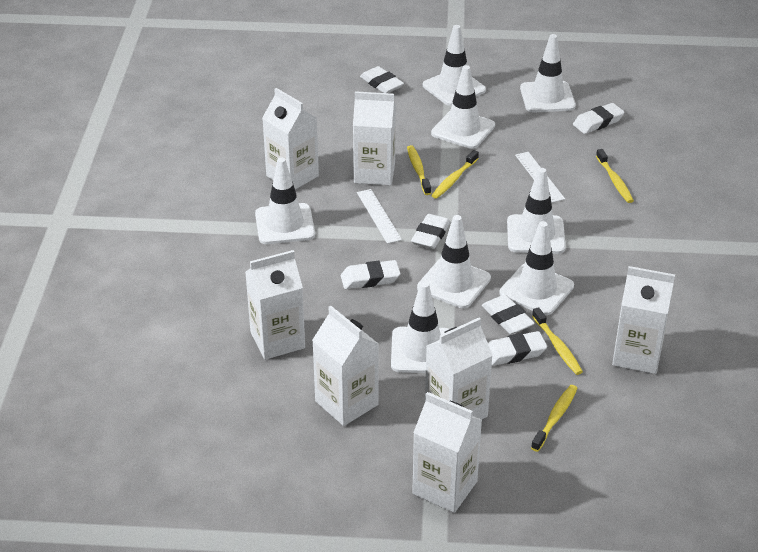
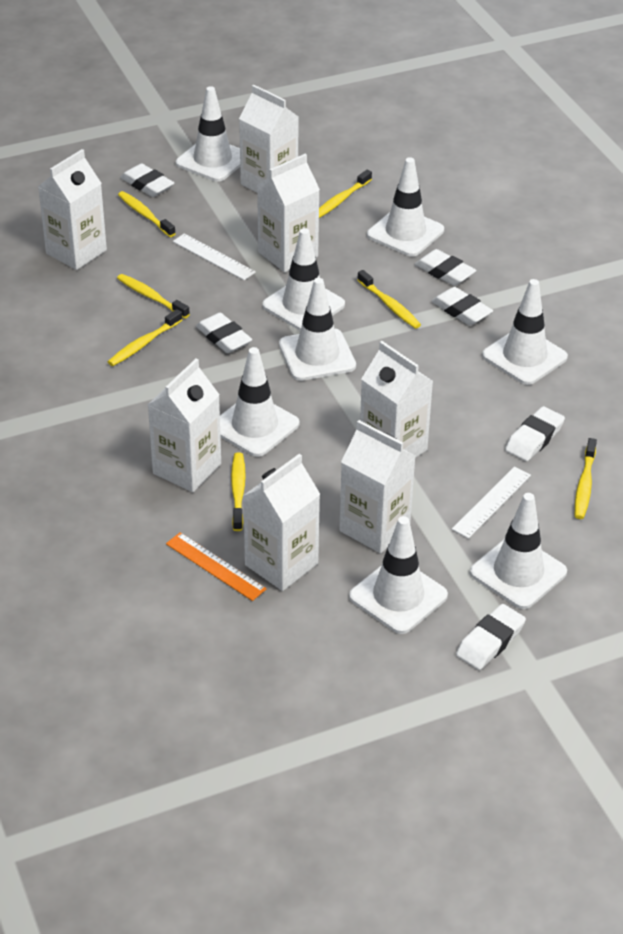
orange ruler: 0 -> 1
yellow toothbrush: 5 -> 7

